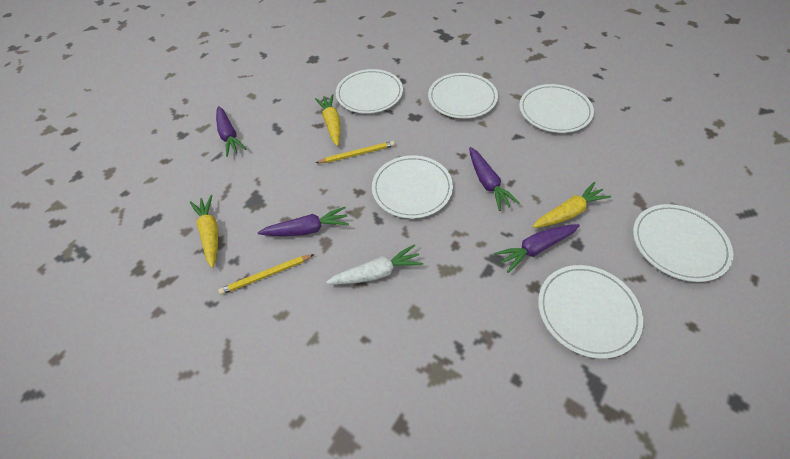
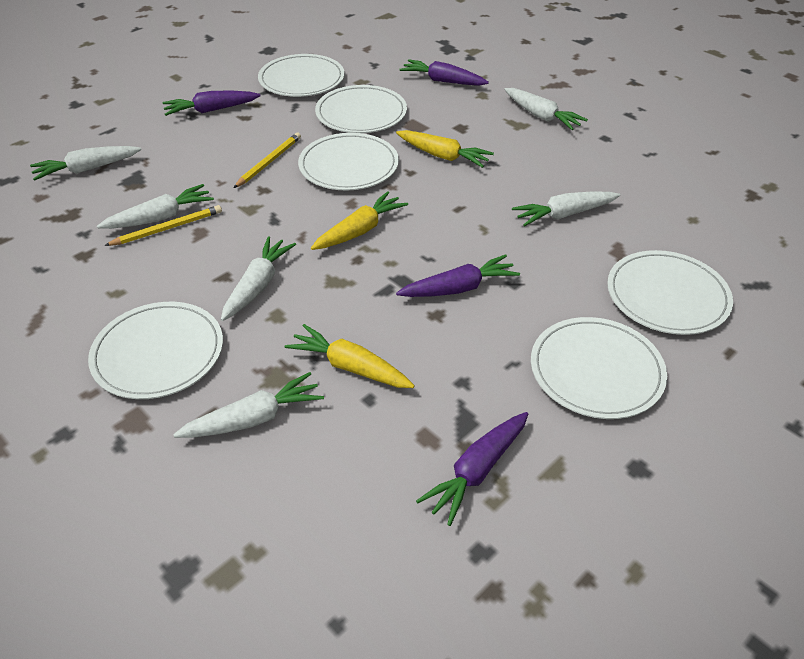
white carrot: 1 -> 6

